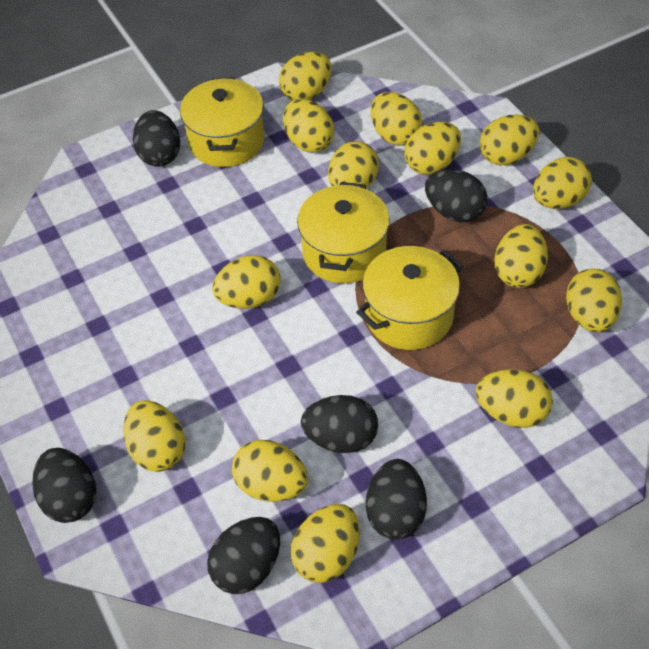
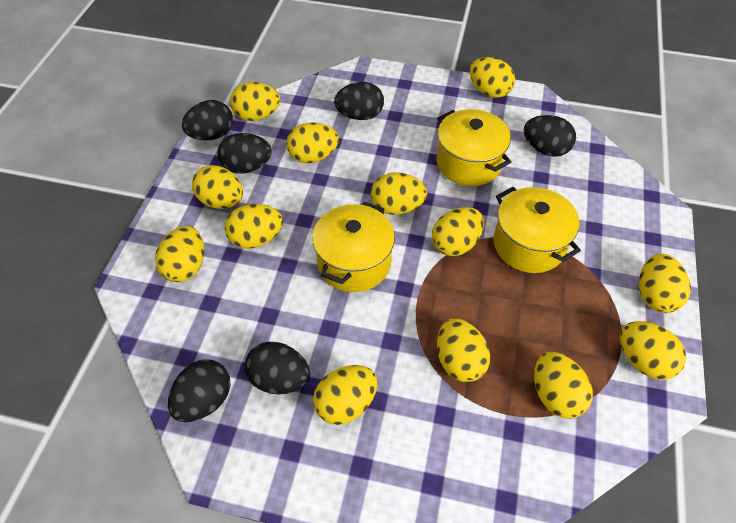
yellow egg: 14 -> 13

